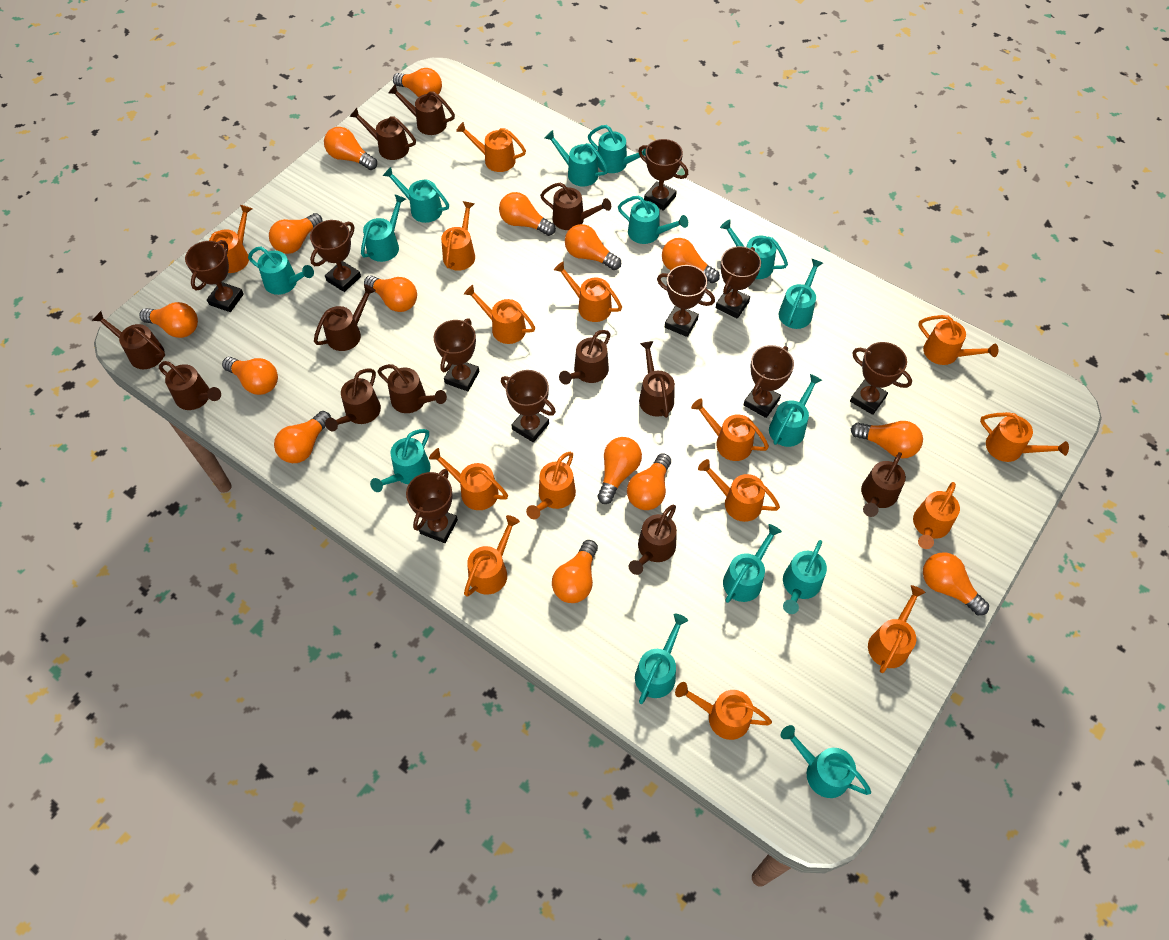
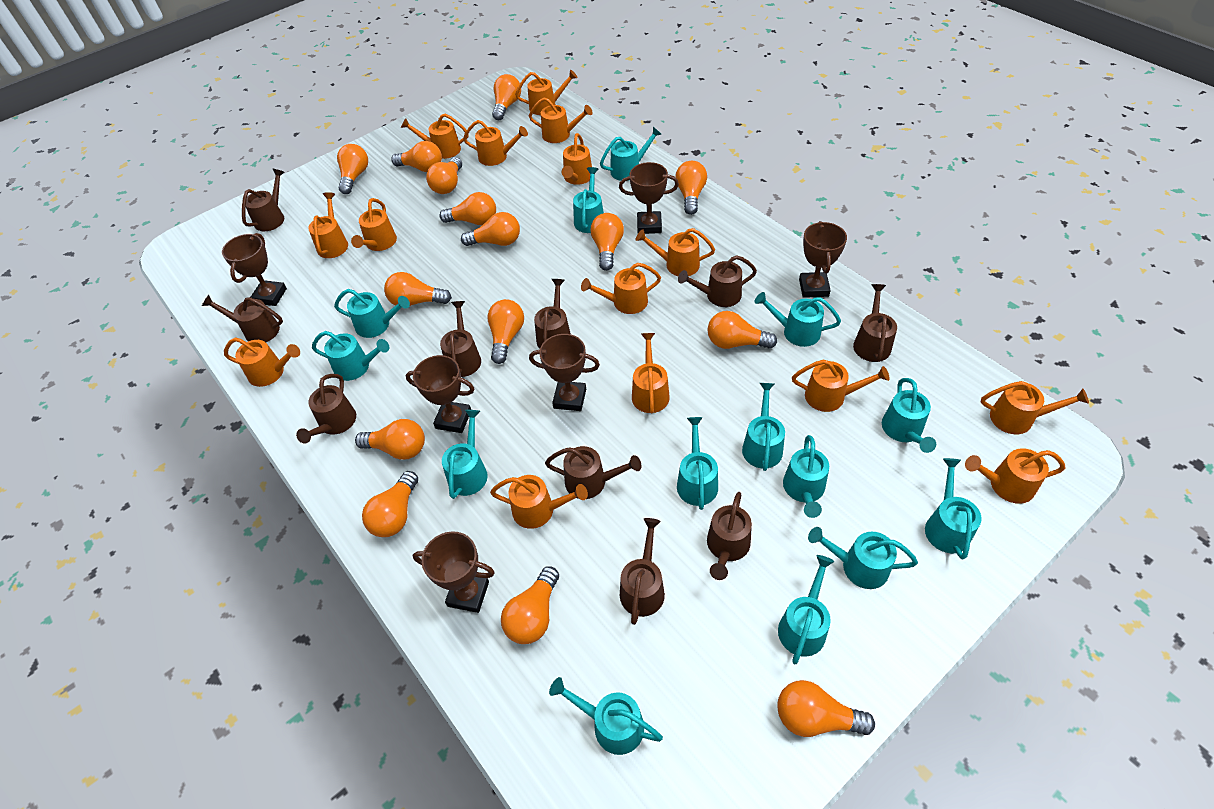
brown trophy: 10 -> 6
brown watering can: 12 -> 10

